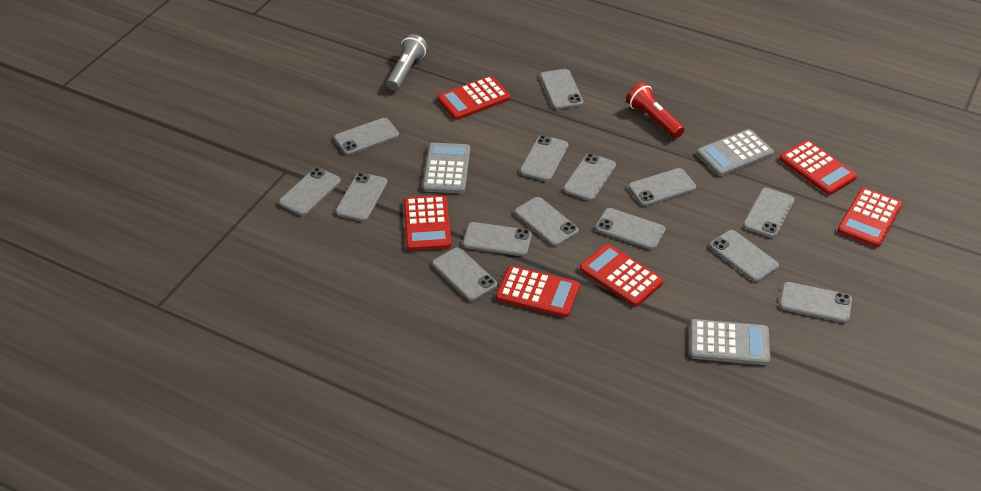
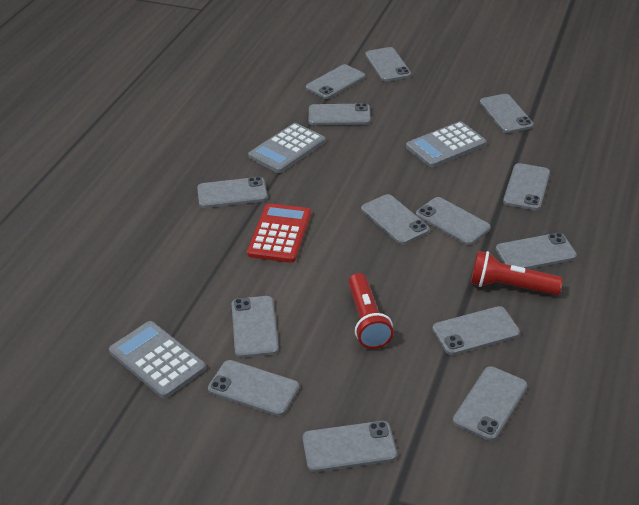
grey flashlight: 1 -> 0
red calculator: 6 -> 1
red flashlight: 1 -> 2

